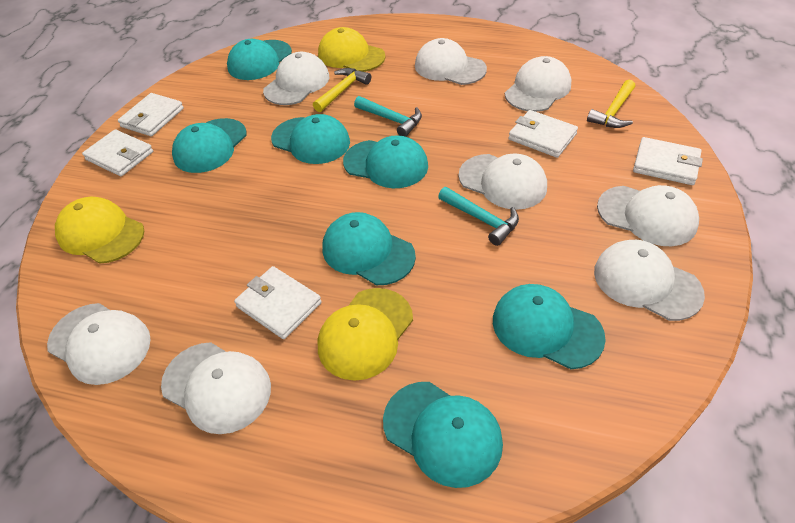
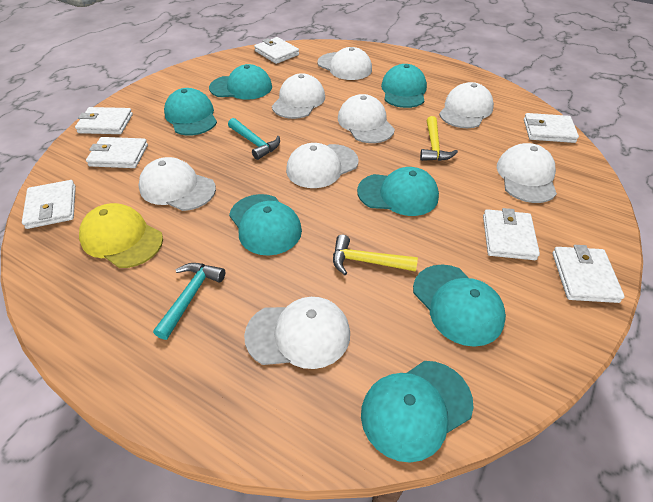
white wallet: 5 -> 7
yellow cap: 3 -> 1

